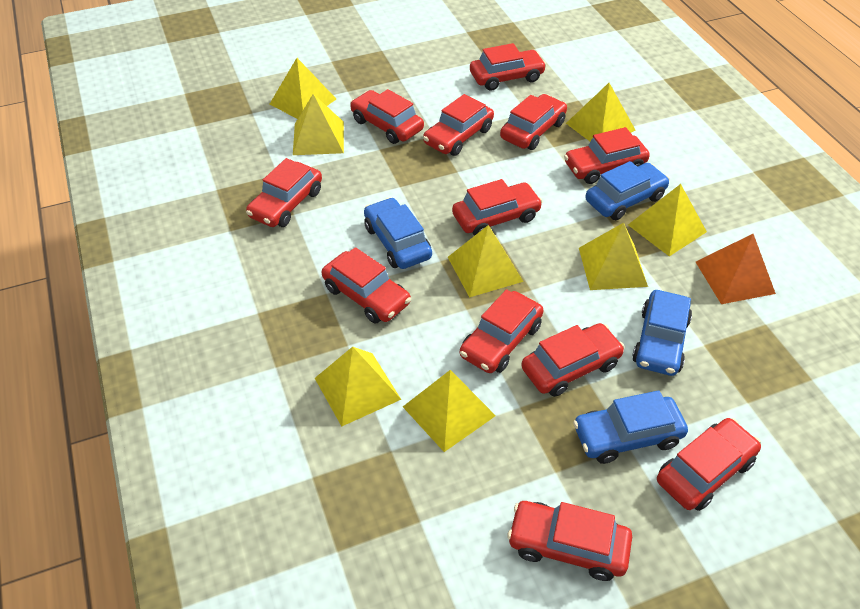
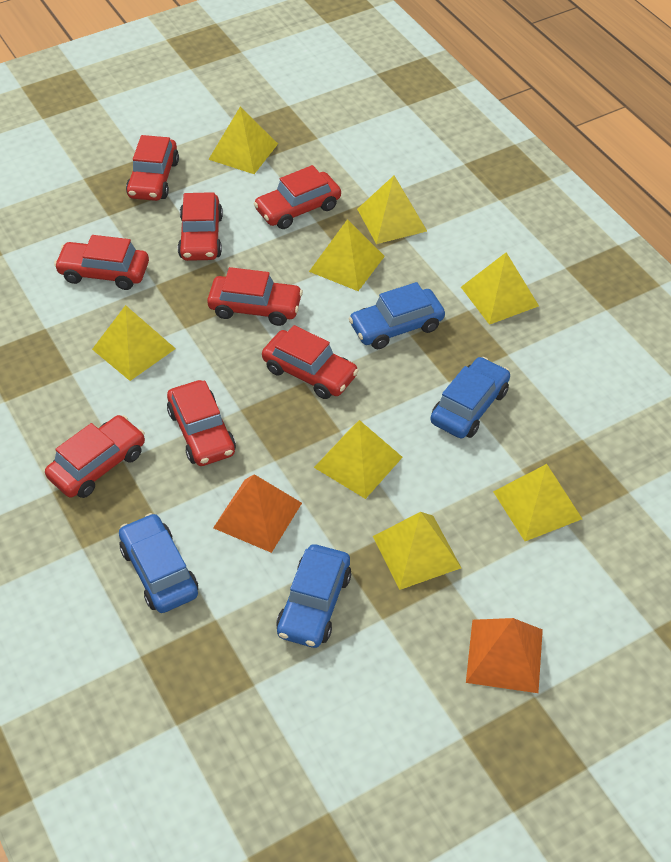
orange pyramid: 1 -> 2
red car: 12 -> 8

